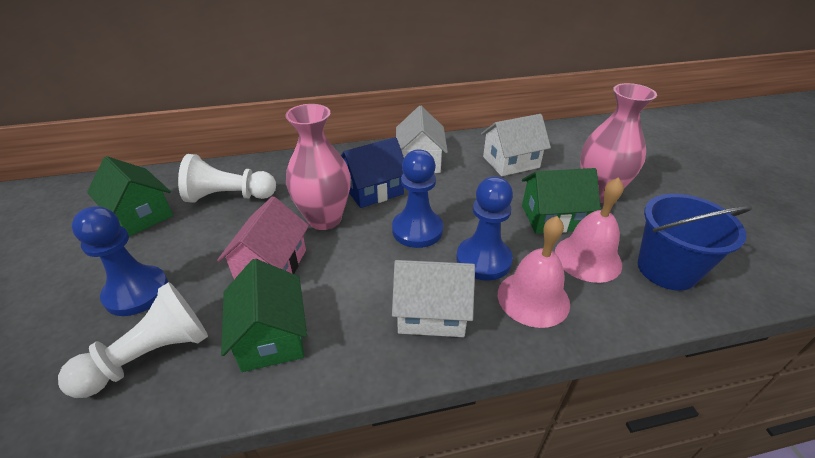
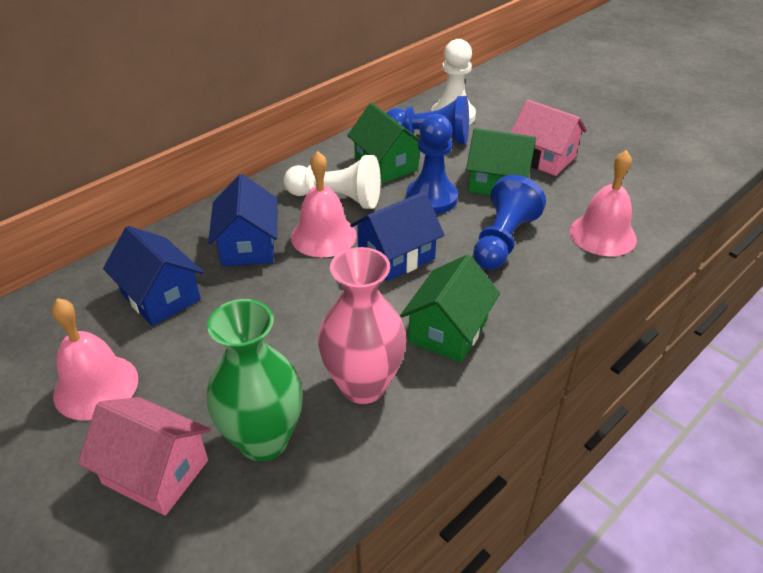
blue bucket: 1 -> 0
blue house: 1 -> 3
green vase: 0 -> 1
pink bell: 2 -> 3
pink house: 1 -> 2
pink vase: 2 -> 1
white house: 3 -> 0

